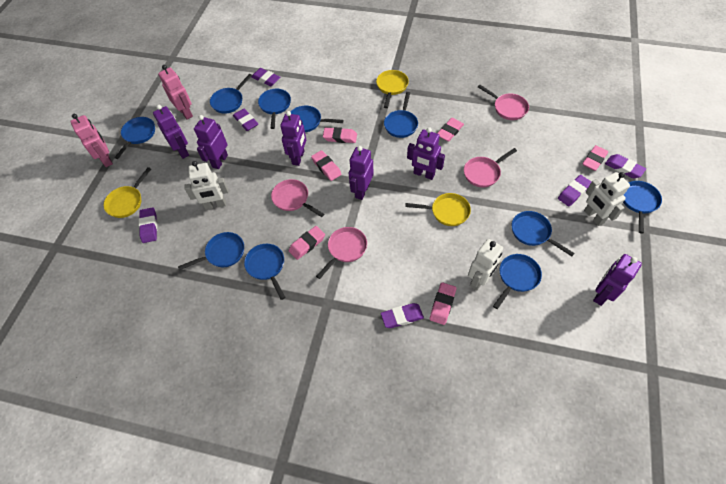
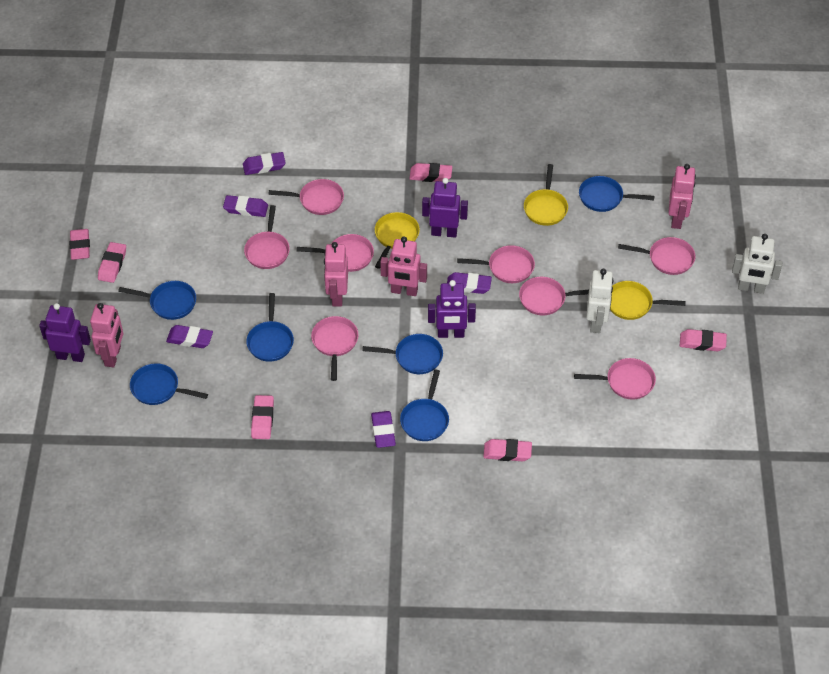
blue pan: 10 -> 6
pink pan: 4 -> 8
pink robot: 2 -> 4
purple eraser: 6 -> 5
purple robot: 6 -> 3
white robot: 3 -> 2

